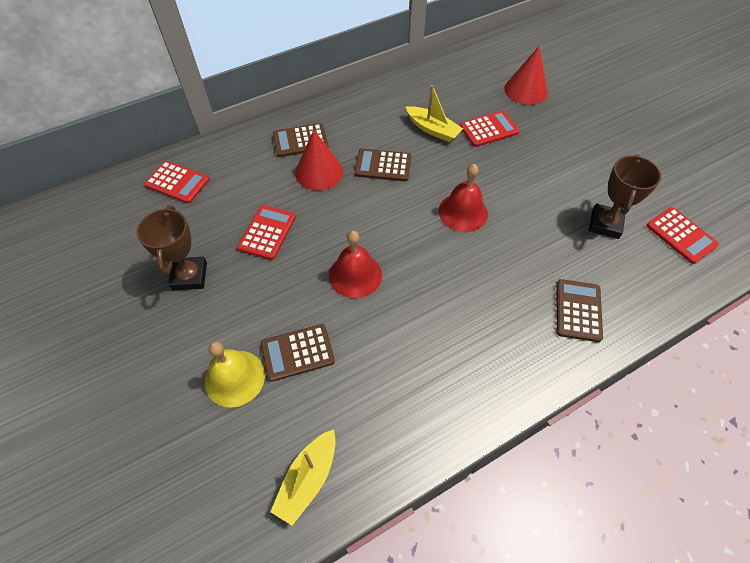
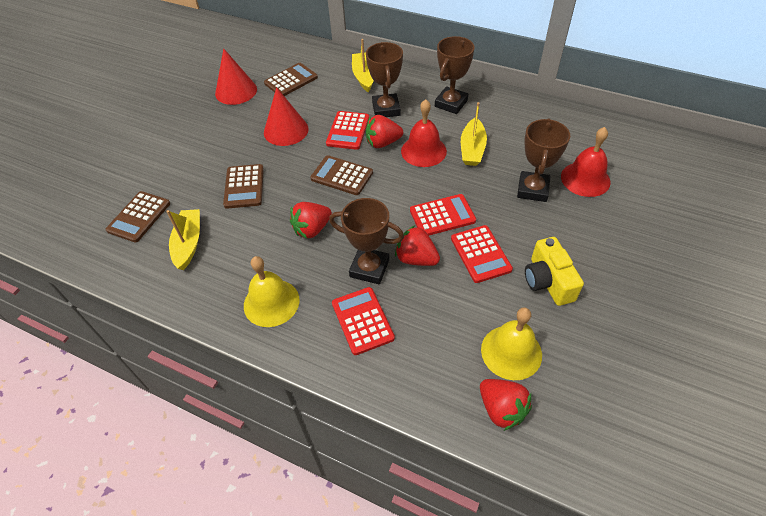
brown trophy: 2 -> 4
red strawberry: 0 -> 4
yellow bell: 1 -> 2
yellow boat: 2 -> 3
yellow camera: 0 -> 1

